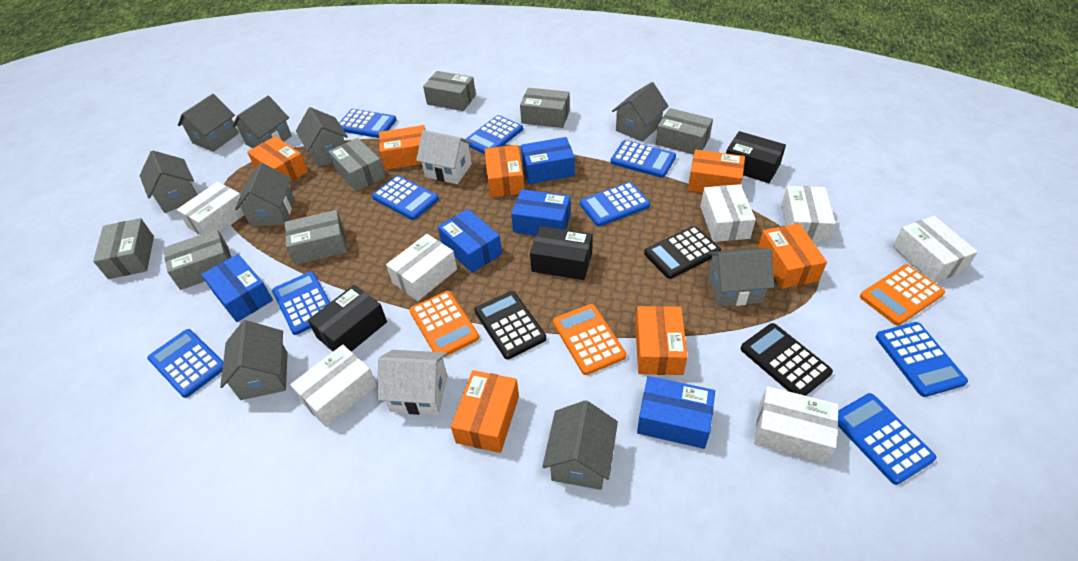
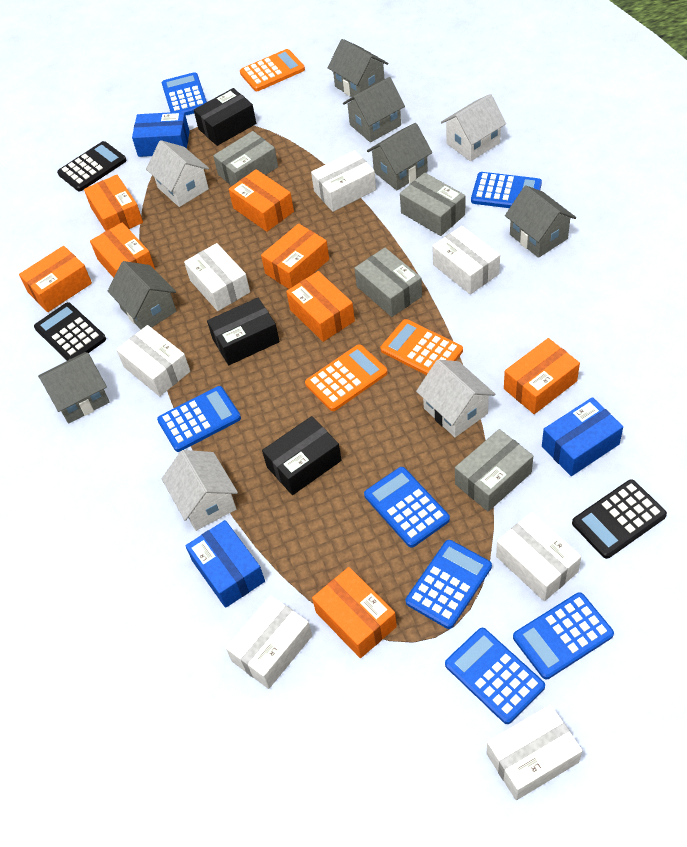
blue box: 5 -> 3
blue calculator: 9 -> 7
grey box: 7 -> 4
grey house: 9 -> 6
orange box: 7 -> 8
white house: 2 -> 4

